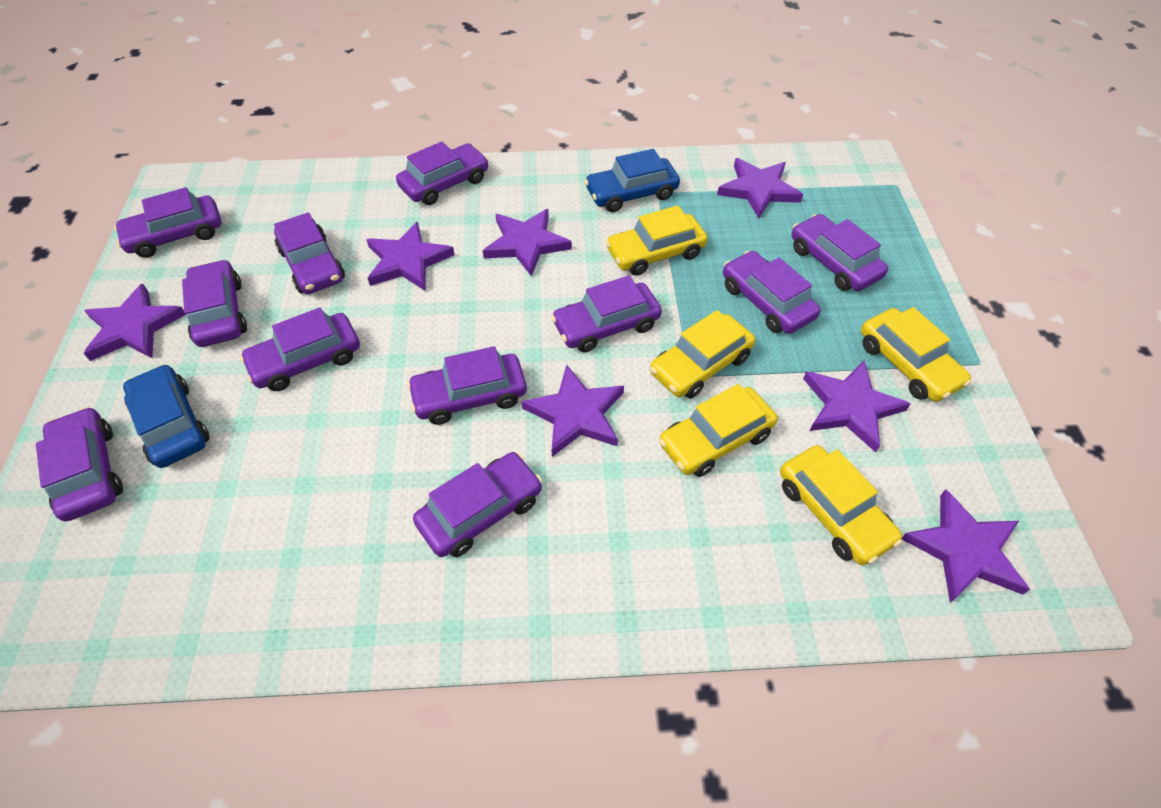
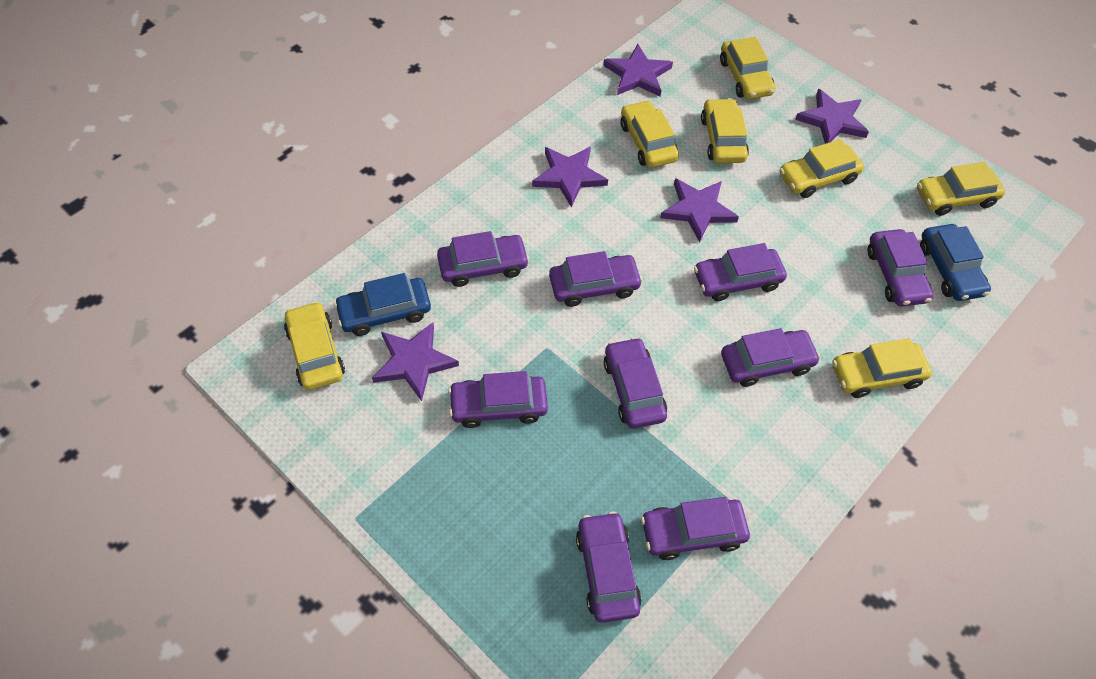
purple car: 11 -> 9
purple star: 7 -> 5
yellow car: 5 -> 7

